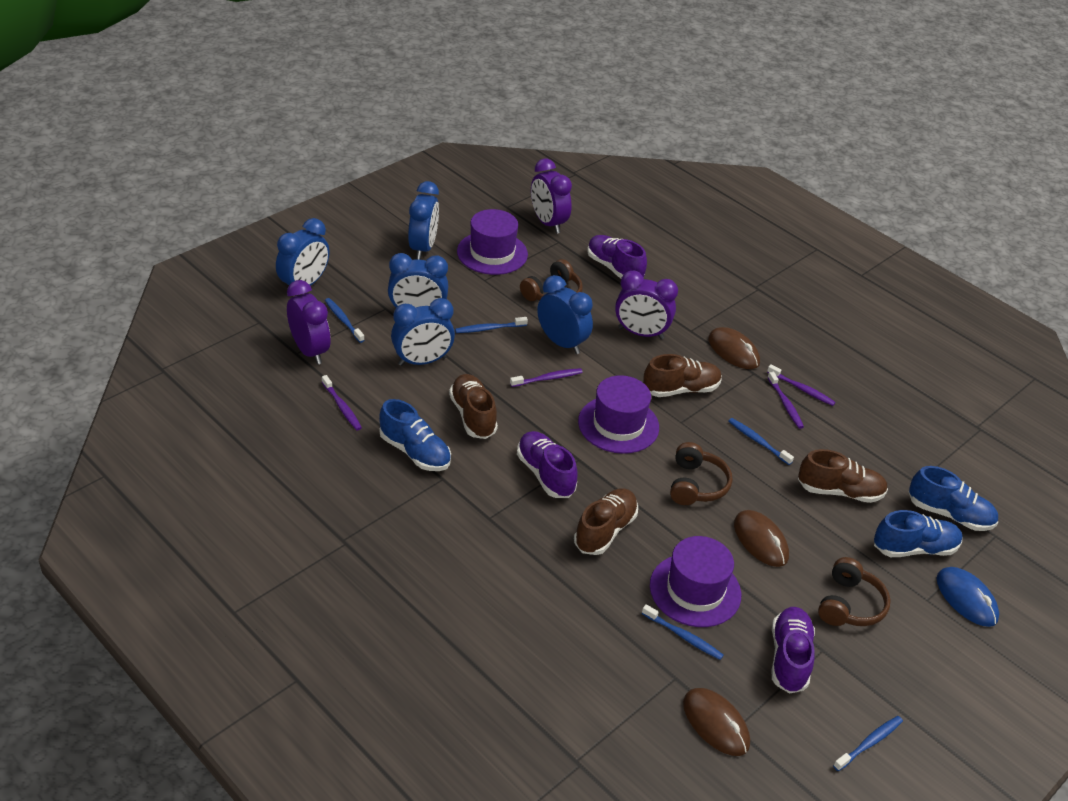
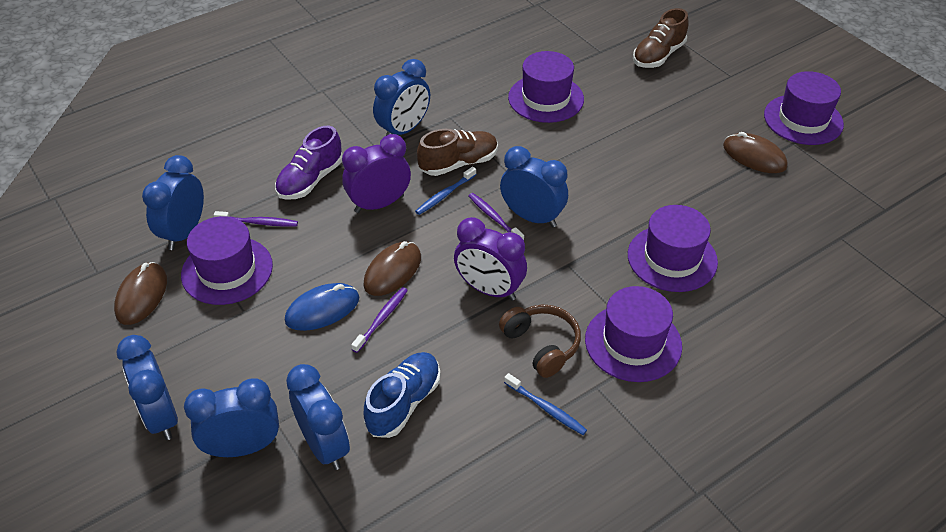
blue clock: 5 -> 6
blue shoe: 3 -> 1
blue toothbrush: 5 -> 2
brown headphones: 3 -> 1
brown shoe: 4 -> 2
purple clock: 3 -> 2
purple hat: 3 -> 5
purple shoe: 3 -> 1
purple toothbrush: 4 -> 3

